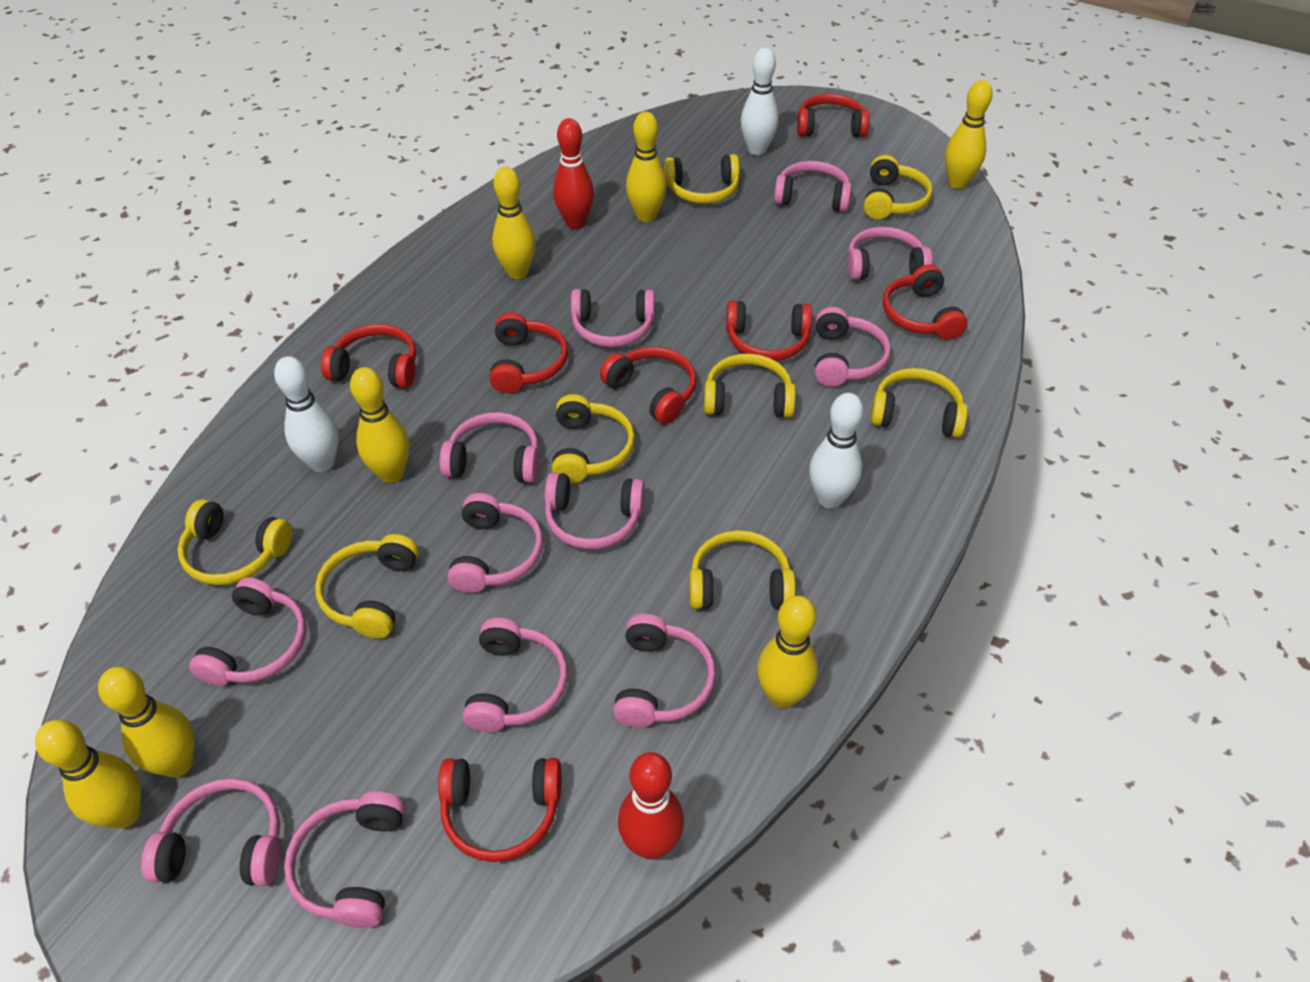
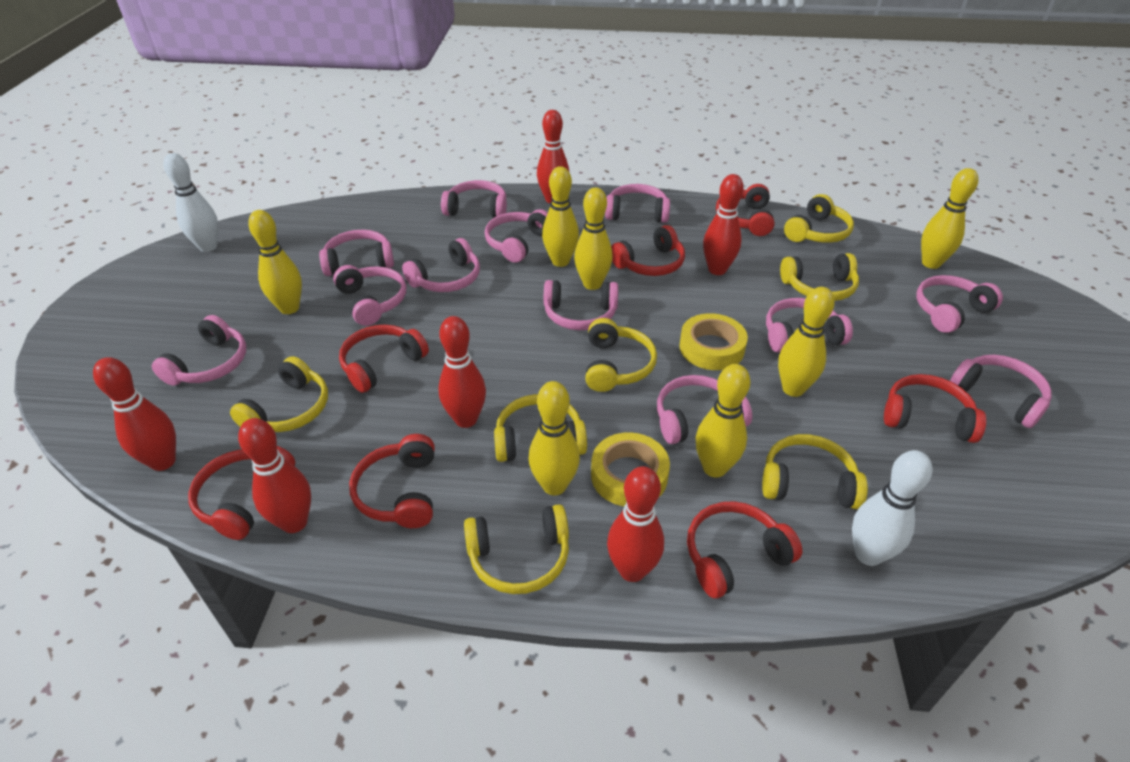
red bowling pin: 2 -> 6
white bowling pin: 3 -> 2
yellow headphones: 8 -> 7
yellow tape: 0 -> 2

